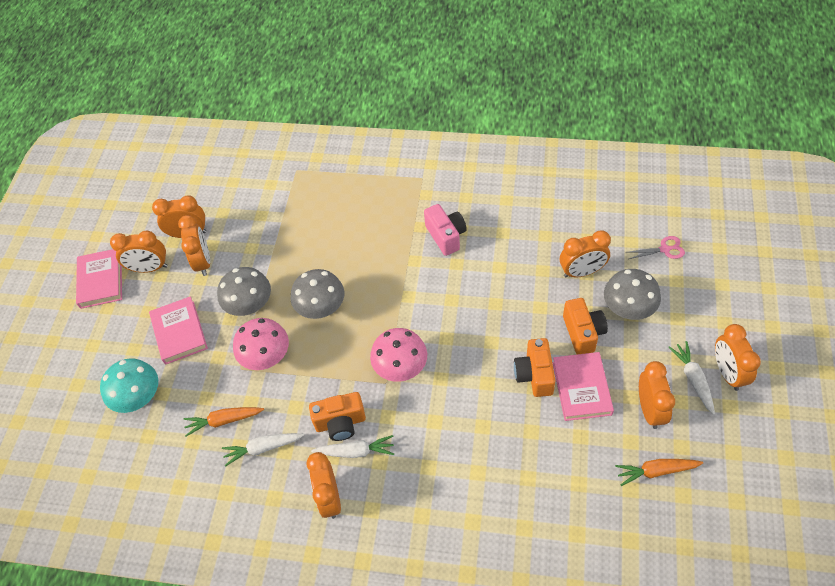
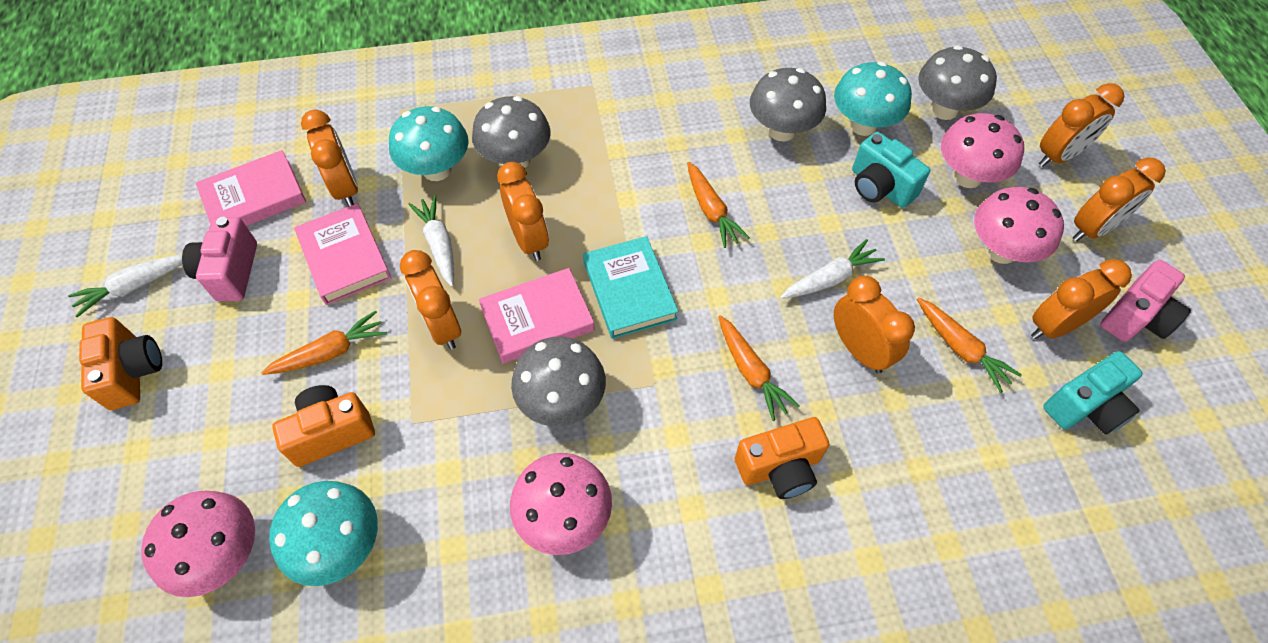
grey mushroom: 3 -> 4
orange carrot: 2 -> 4
pink camera: 1 -> 2
pink mushroom: 2 -> 4
pink scissors: 1 -> 0
turquoise book: 0 -> 1
turquoise camera: 0 -> 2
turquoise mushroom: 1 -> 3

